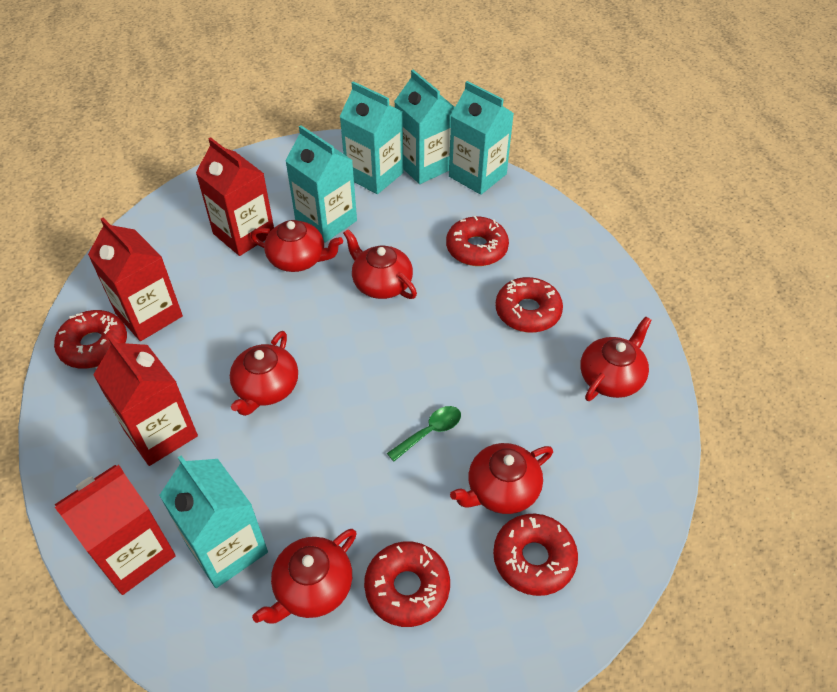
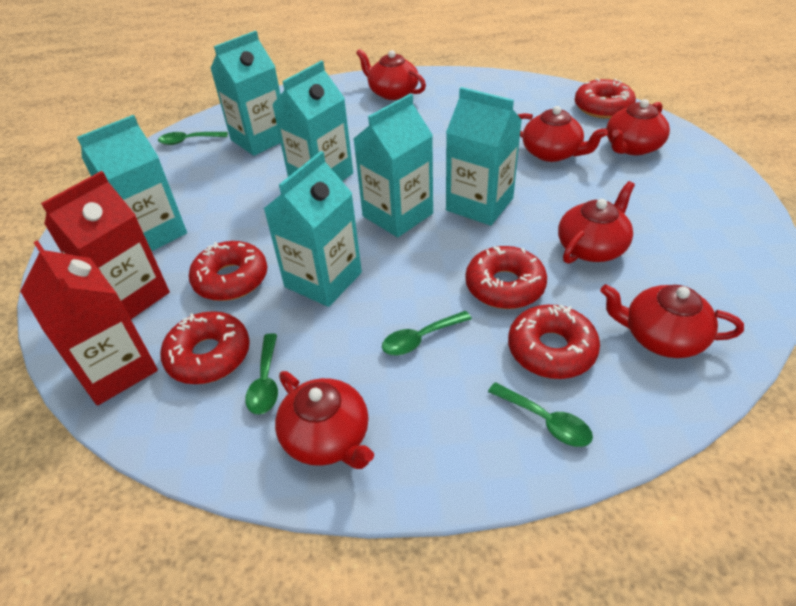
green spoon: 1 -> 4
red carton: 4 -> 2
turquoise carton: 5 -> 6

